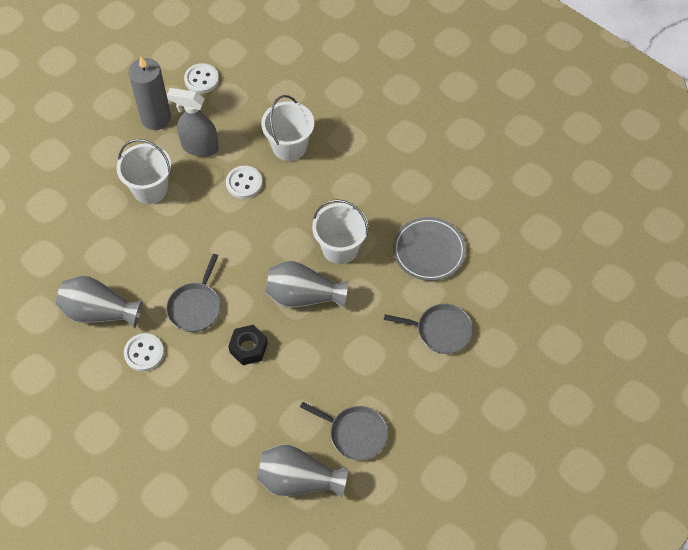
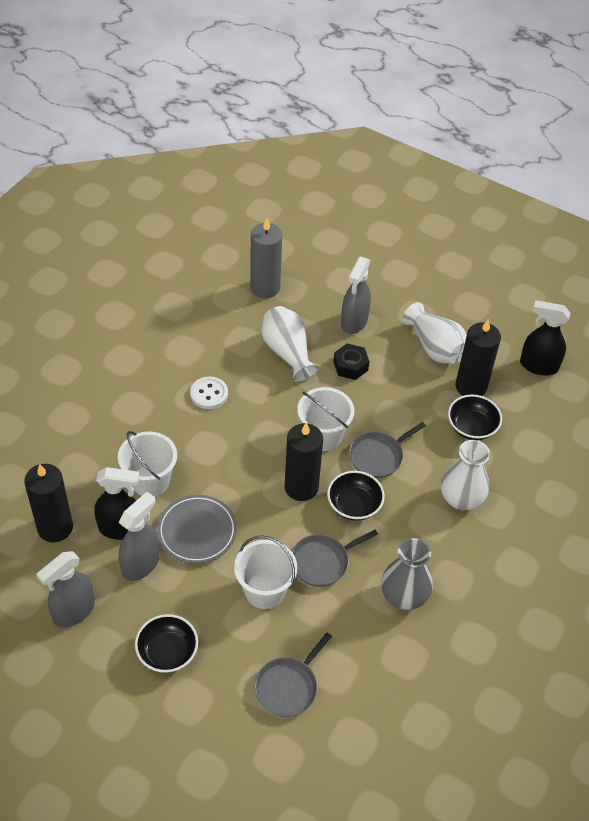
black bowl: 0 -> 3
black candle: 0 -> 3
black spray bottle: 0 -> 2
grey spray bottle: 1 -> 3
grey vase: 3 -> 1
white button: 3 -> 1
white vase: 0 -> 3

